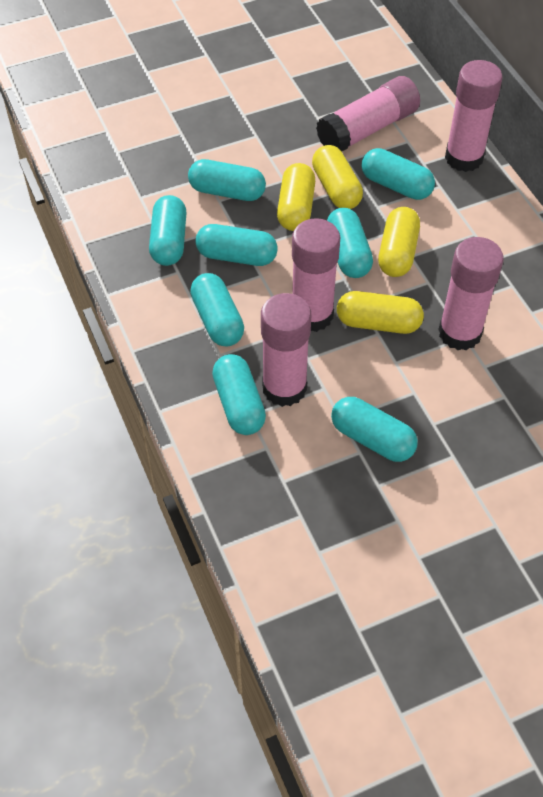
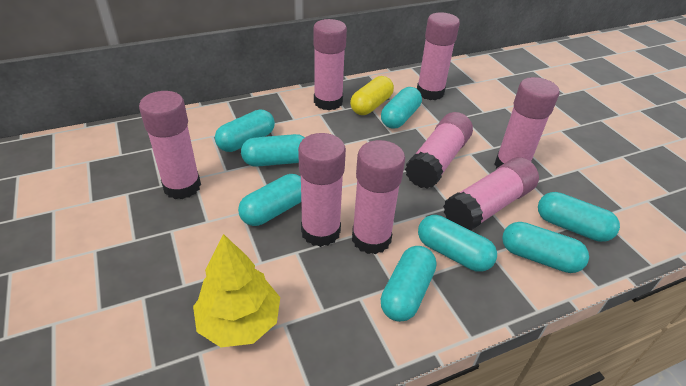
pink glue stick: 5 -> 8
yellow capsule: 4 -> 1
yellow tree: 0 -> 1

